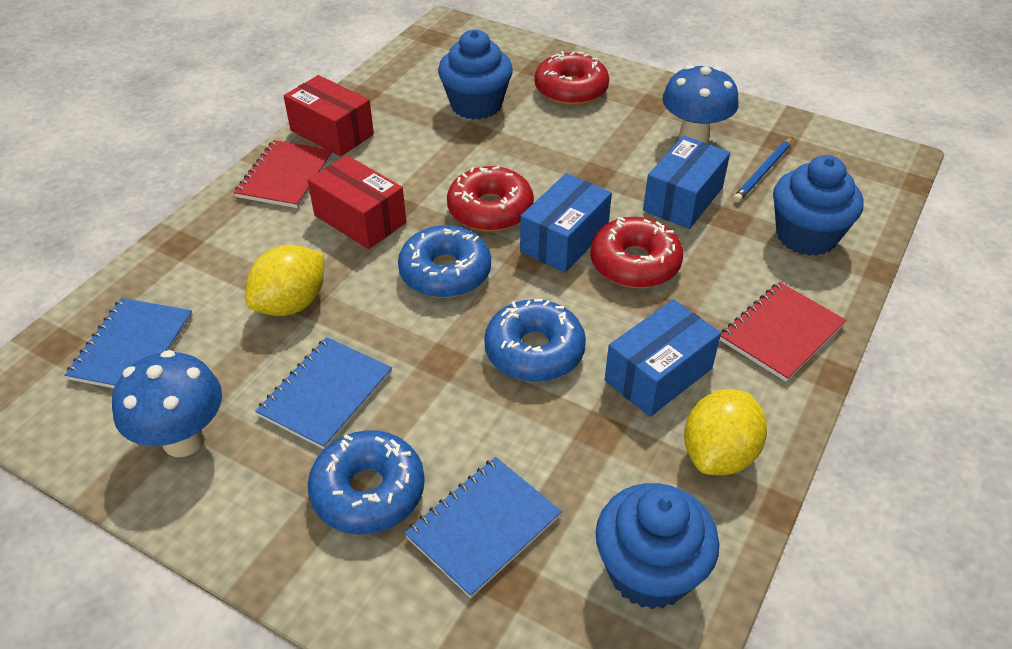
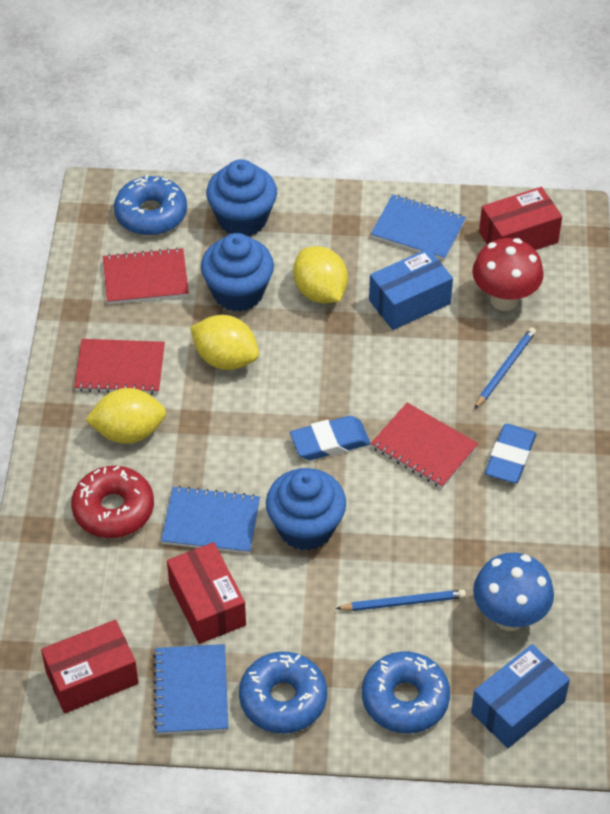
blue box: 3 -> 2
blue eraser: 0 -> 2
blue mushroom: 2 -> 1
blue pencil: 1 -> 2
red box: 2 -> 3
red donut: 3 -> 1
red mushroom: 0 -> 1
red notebook: 2 -> 3
yellow lemon: 2 -> 3

